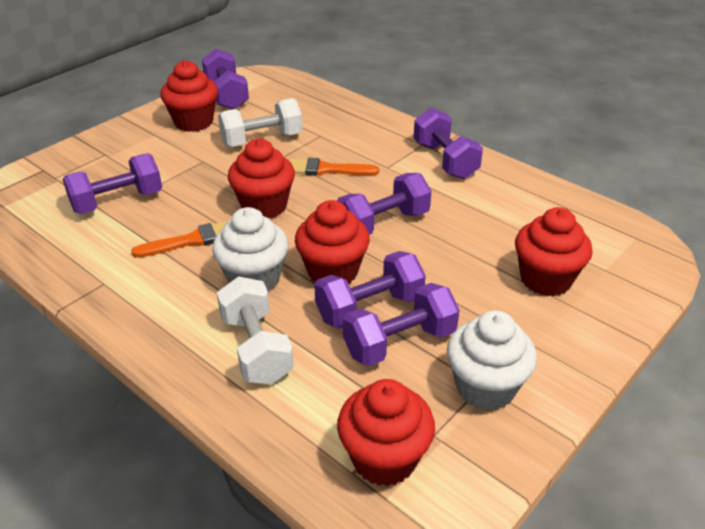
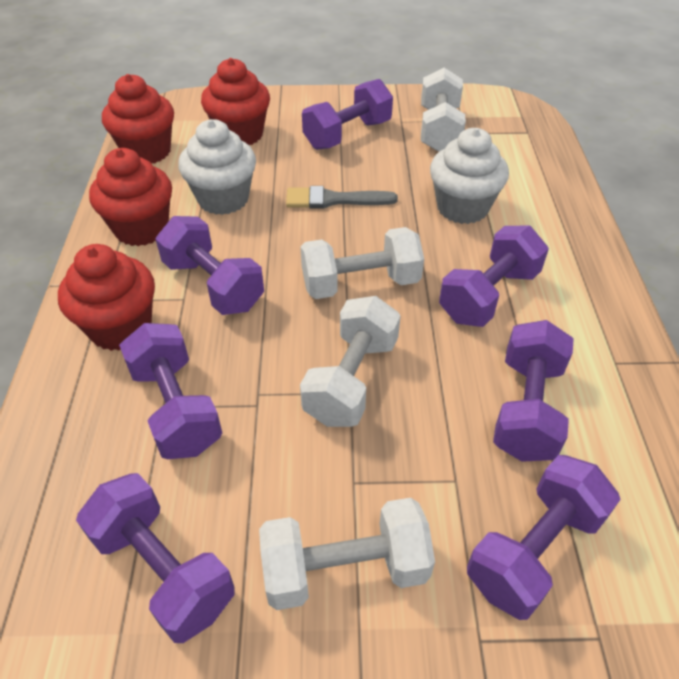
grey brush: 0 -> 1
orange brush: 2 -> 0
purple dumbbell: 6 -> 7
red cupcake: 5 -> 4
white dumbbell: 2 -> 4

